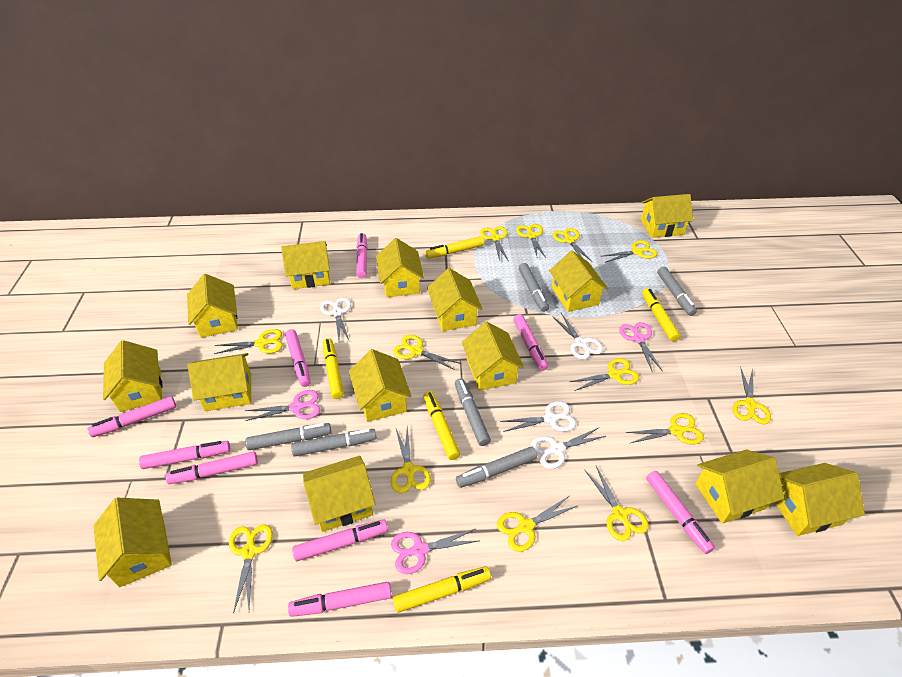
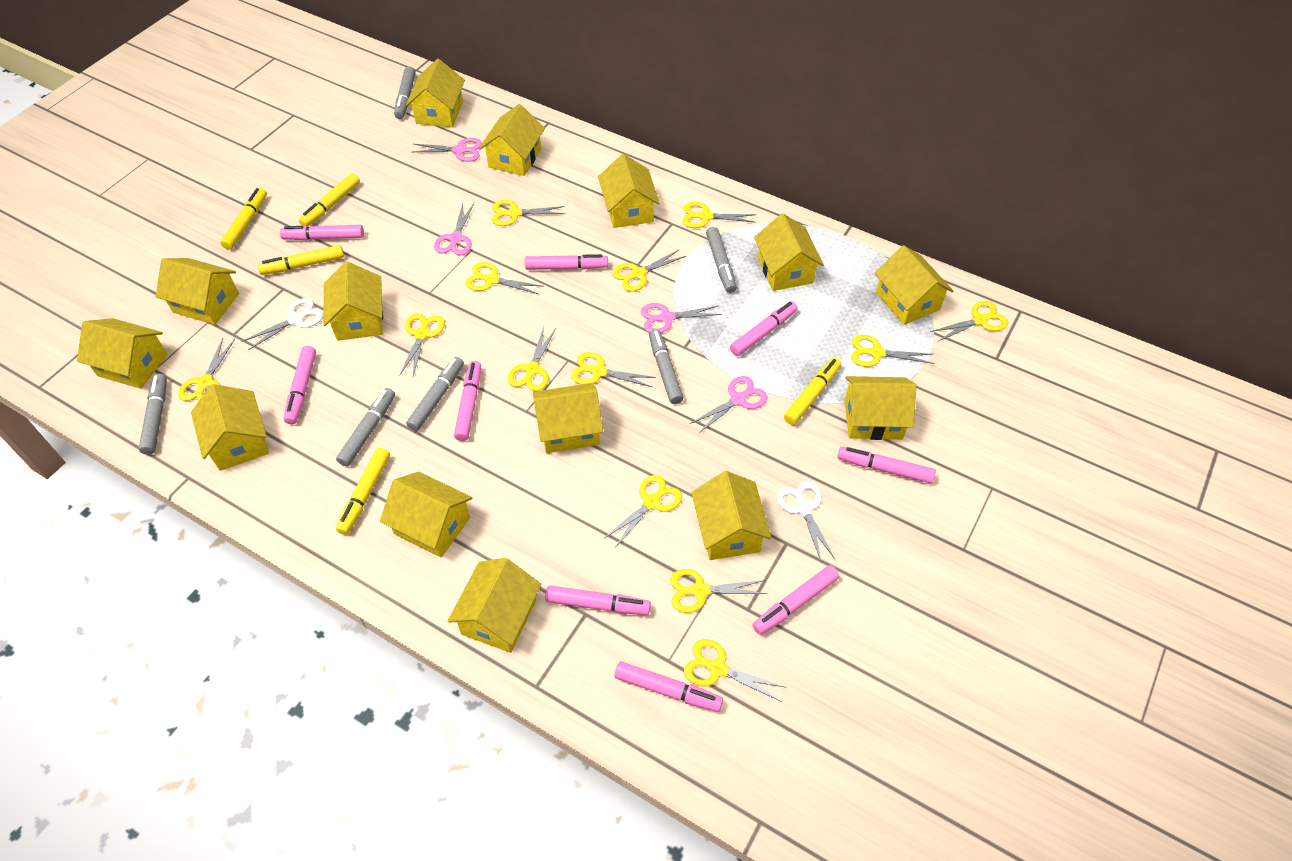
pink scissors: 3 -> 4
white scissors: 4 -> 2

